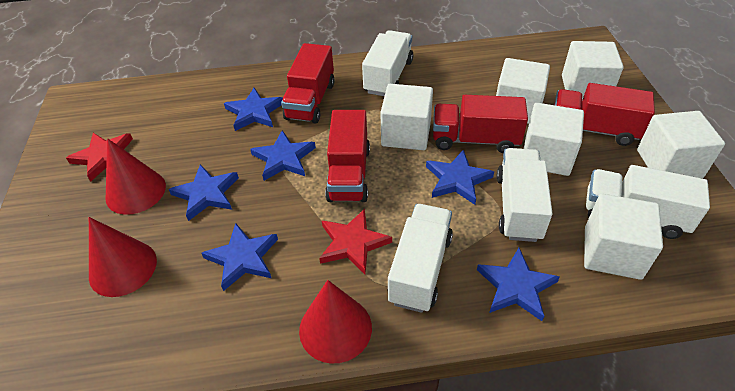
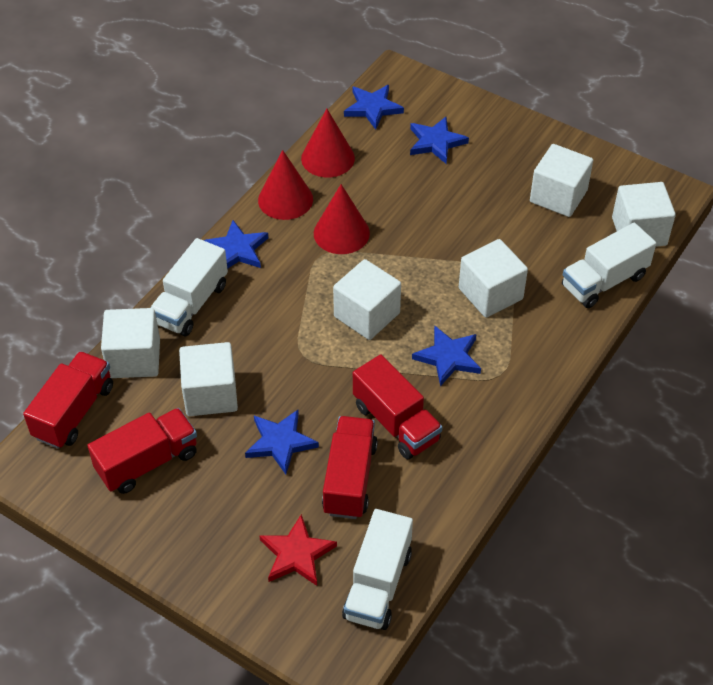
blue star: 6 -> 5
red star: 2 -> 1
white truck: 4 -> 3

